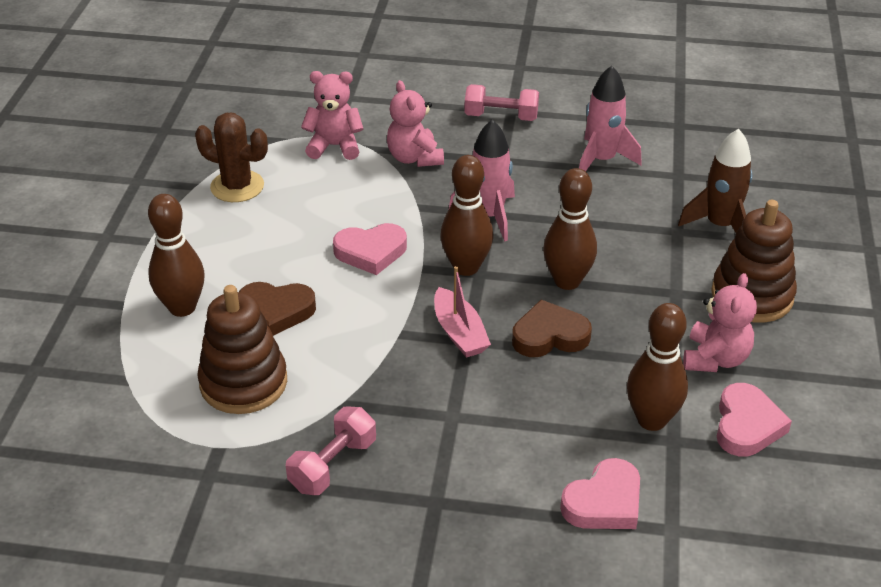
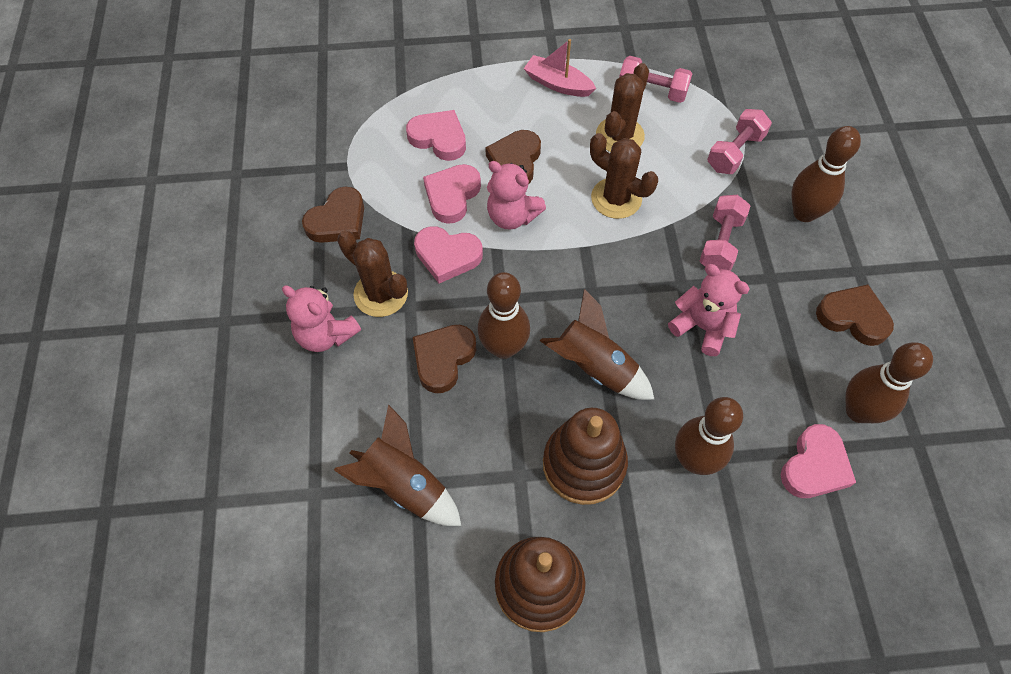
brown cactus: 1 -> 3
brown heart: 2 -> 4
brown rocket: 1 -> 2
pink dumbbell: 2 -> 3
pink heart: 3 -> 4
pink rocket: 2 -> 0

